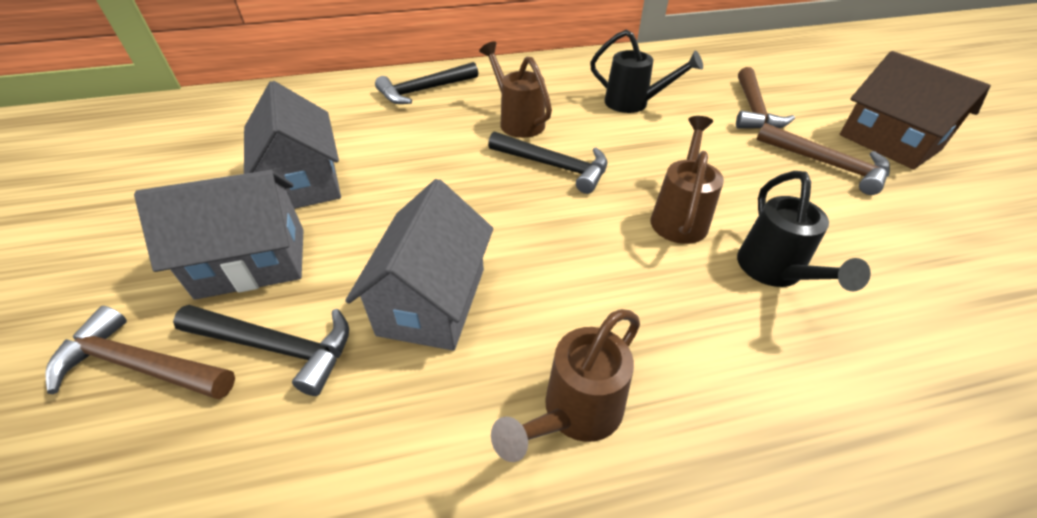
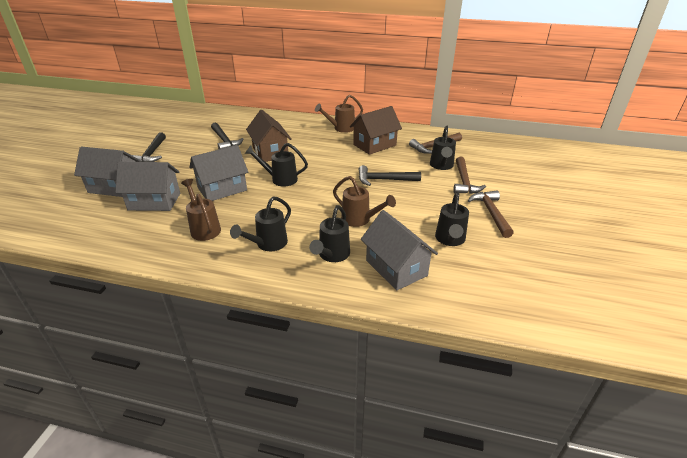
black watering can: 2 -> 5
brown house: 1 -> 2
grey house: 3 -> 4

